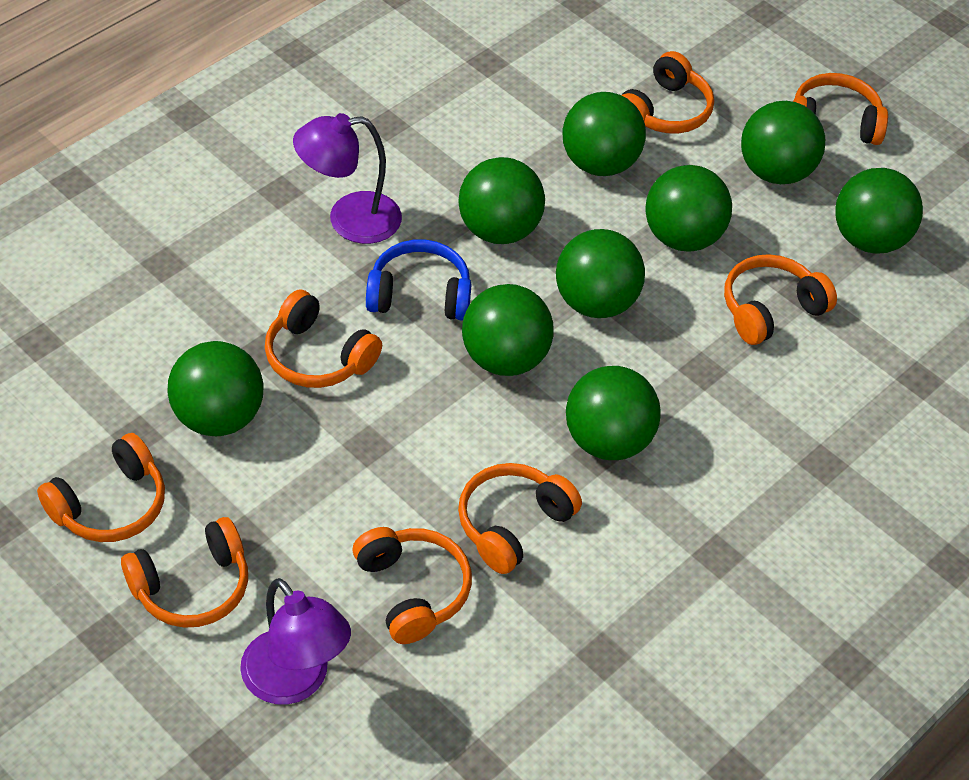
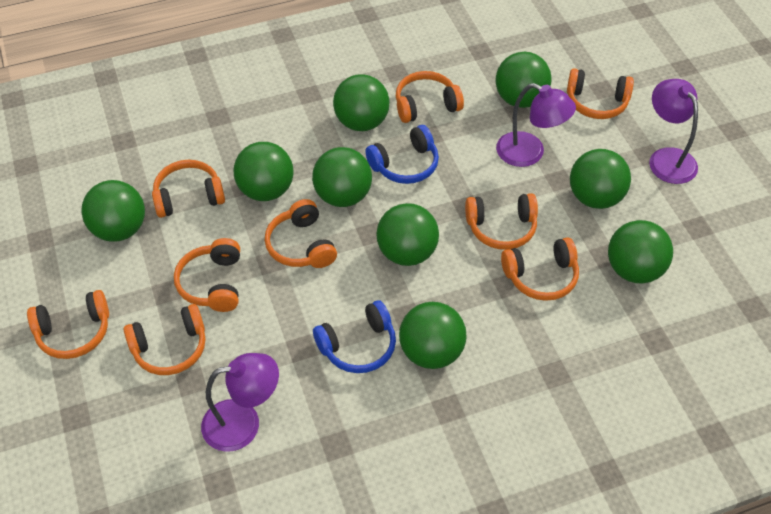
blue headphones: 1 -> 2
orange headphones: 8 -> 9
purple lamp: 2 -> 3

